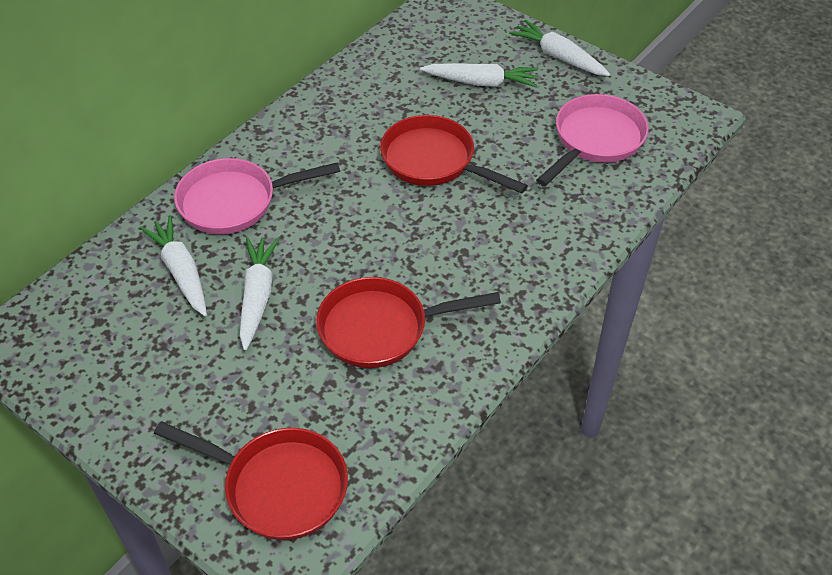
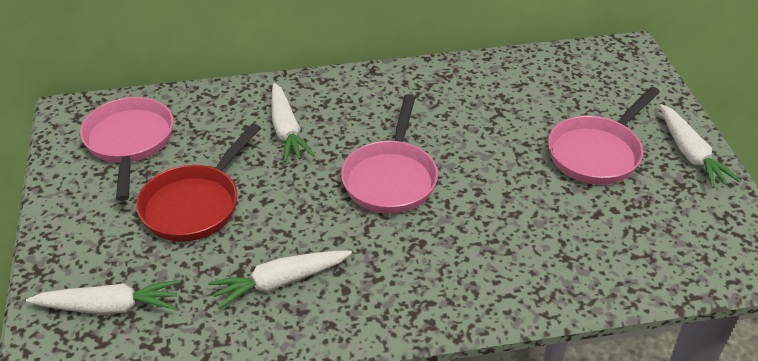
pink pan: 2 -> 3
red pan: 3 -> 1

